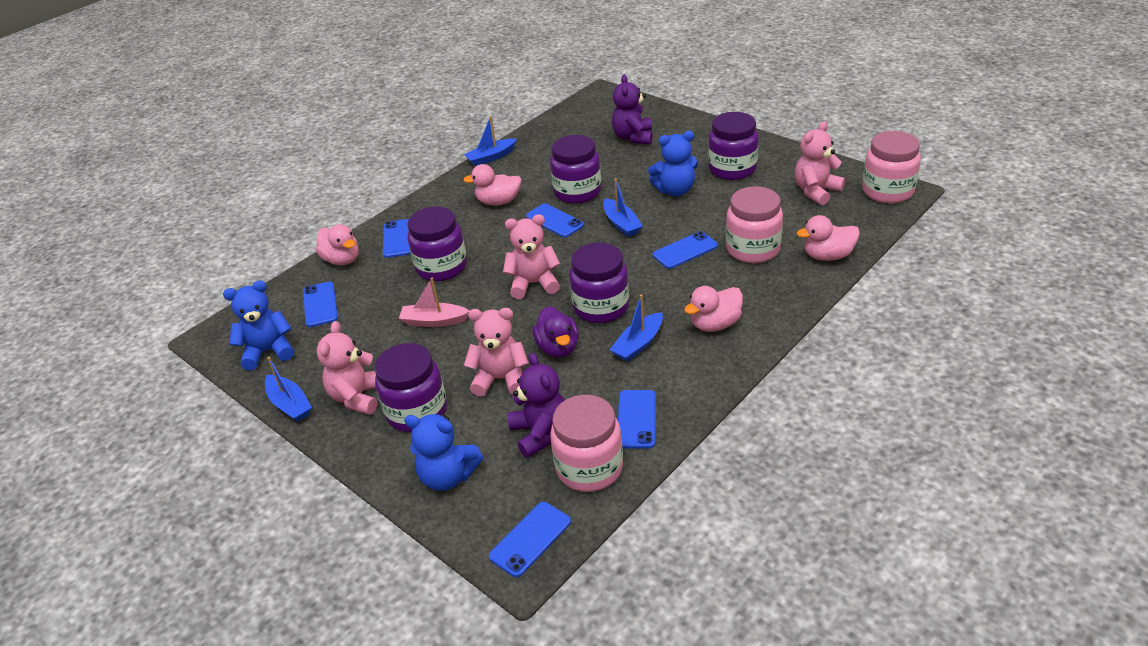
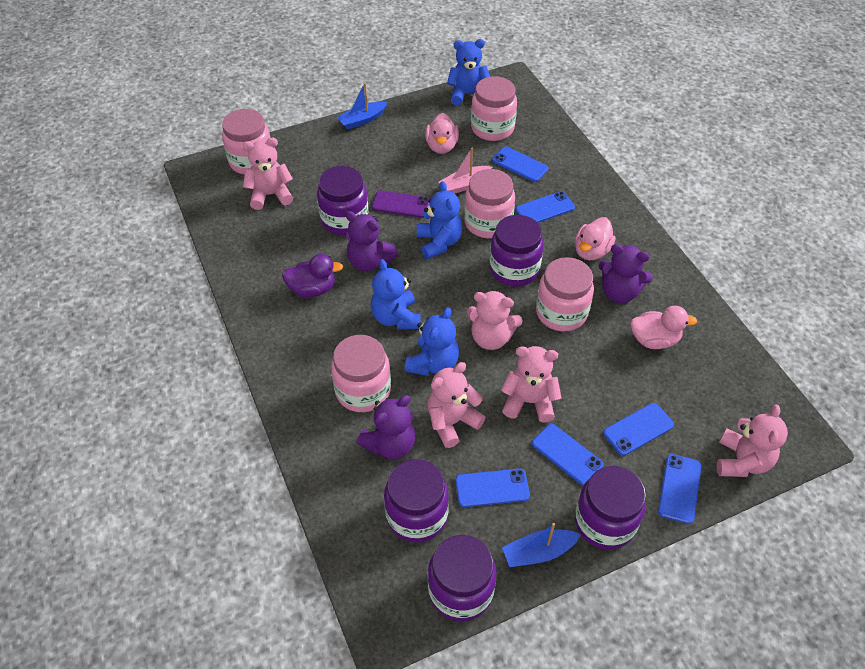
blue boat: 4 -> 2
blue teddy bear: 3 -> 4
pink duck: 4 -> 3
pink jar: 3 -> 5
pink teddy bear: 4 -> 5
purple phone: 0 -> 1
purple teddy bear: 2 -> 3

